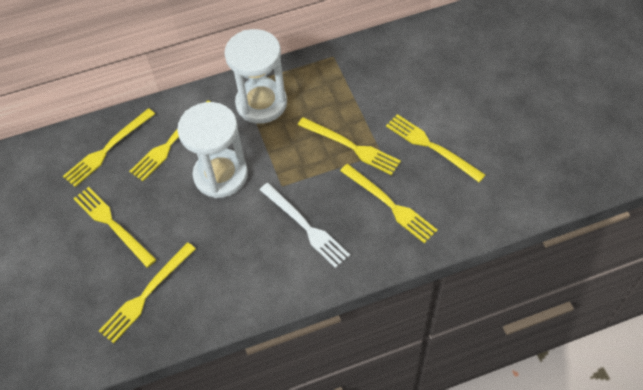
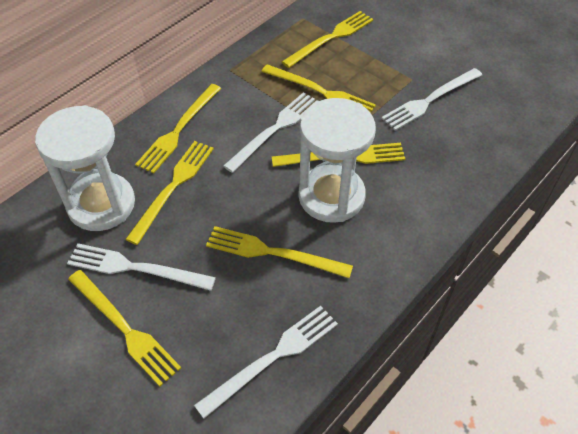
white fork: 1 -> 4

